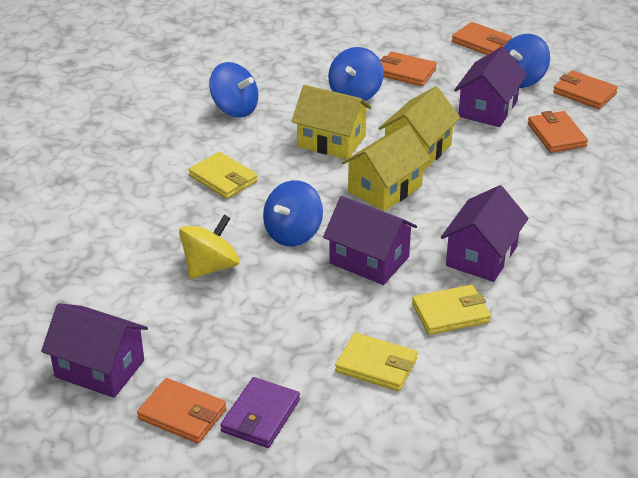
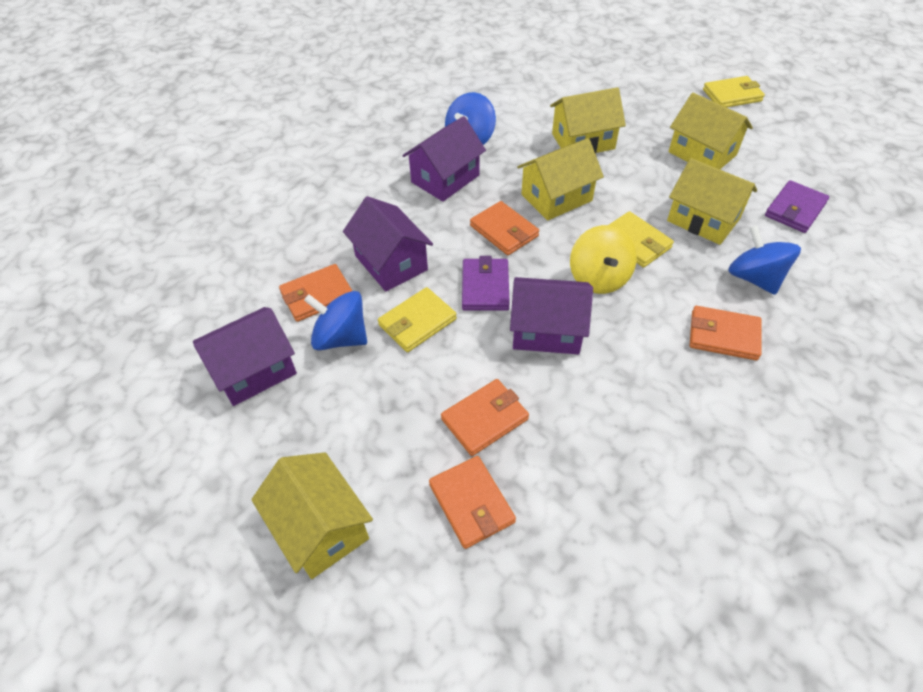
blue spinning top: 4 -> 3
purple wallet: 1 -> 2
yellow house: 3 -> 5

